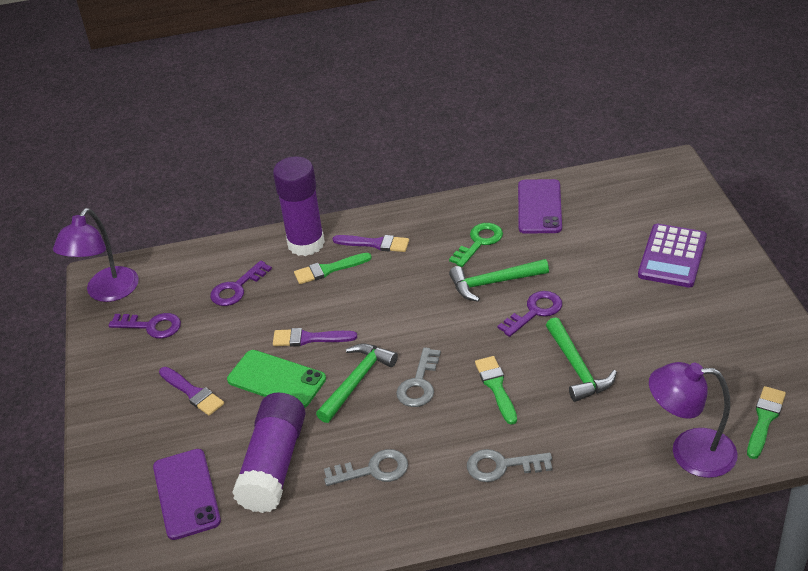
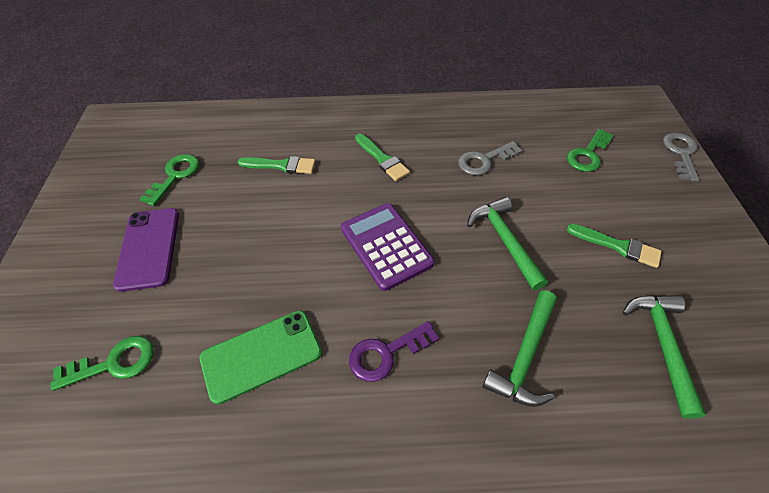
green key: 1 -> 3
grey key: 3 -> 2
purple brush: 3 -> 0
purple glue stick: 2 -> 0
purple key: 3 -> 1
purple lamp: 2 -> 0
purple phone: 2 -> 1

